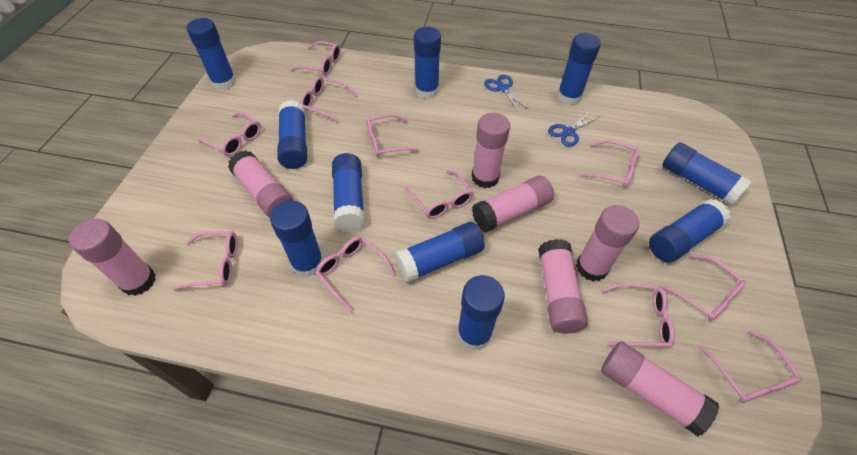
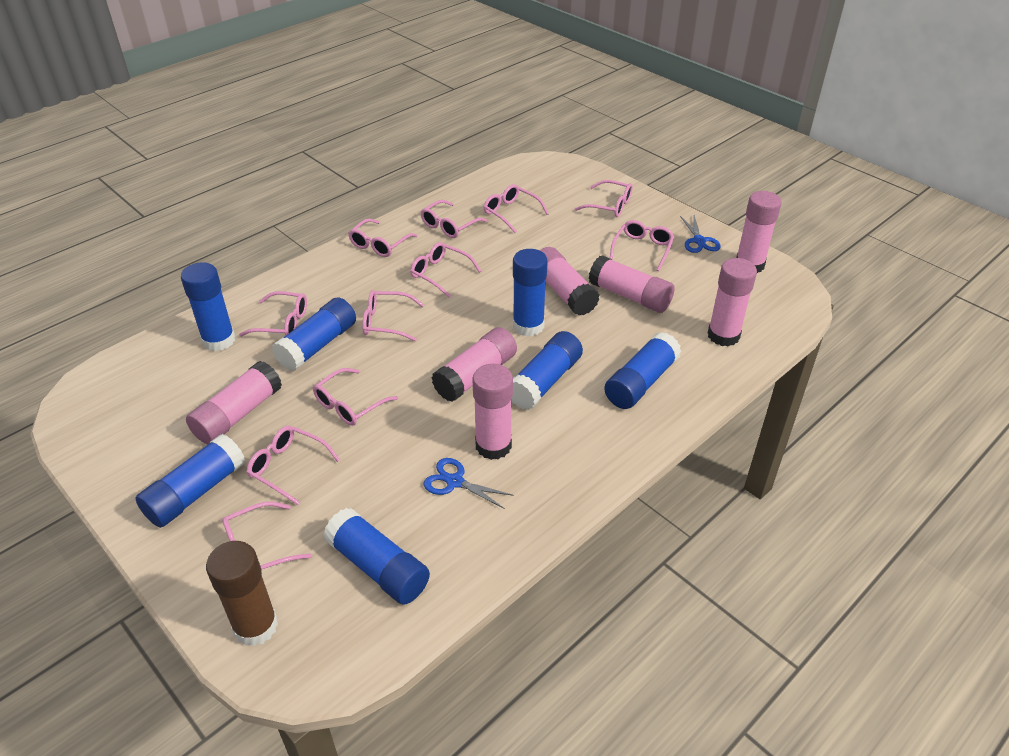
blue glue stick: 10 -> 7
brown glue stick: 0 -> 1

